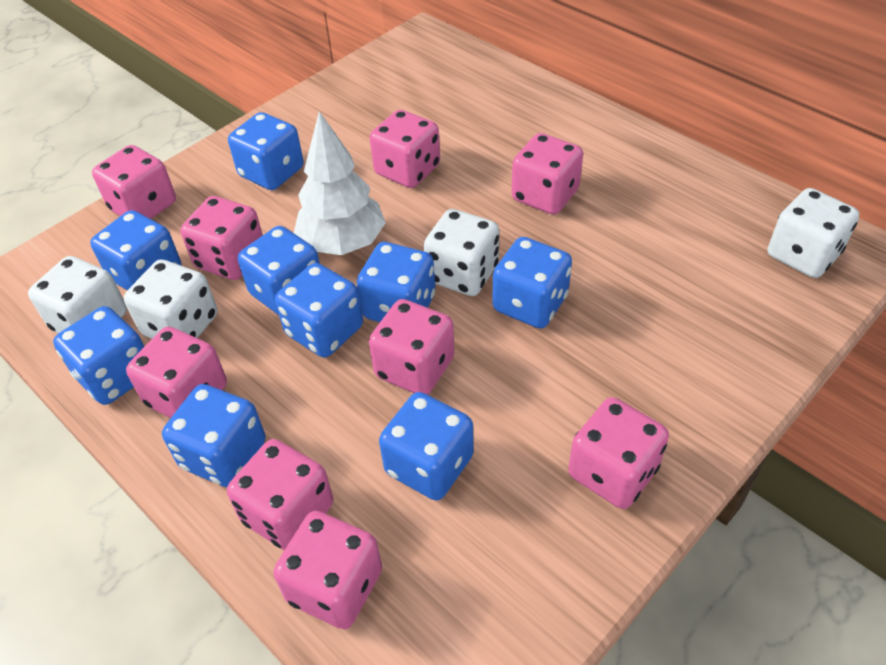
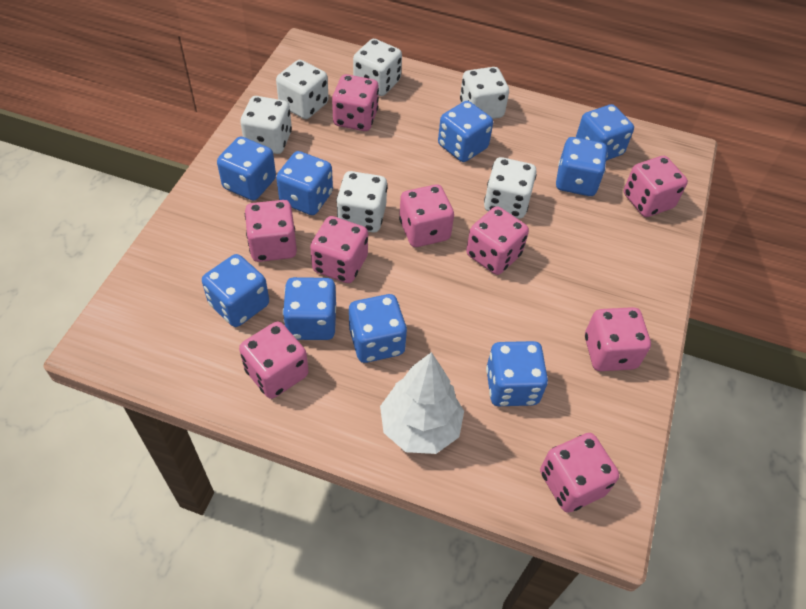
white dice: 4 -> 6

